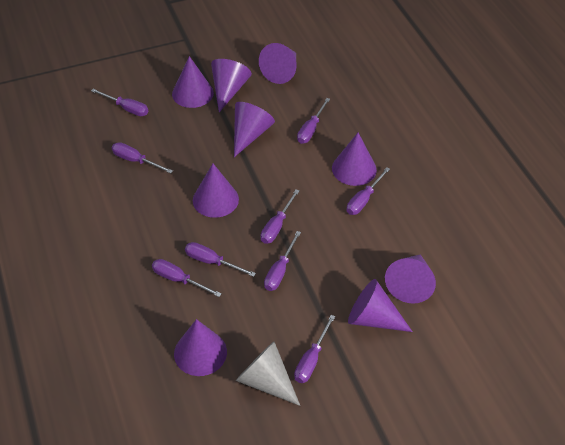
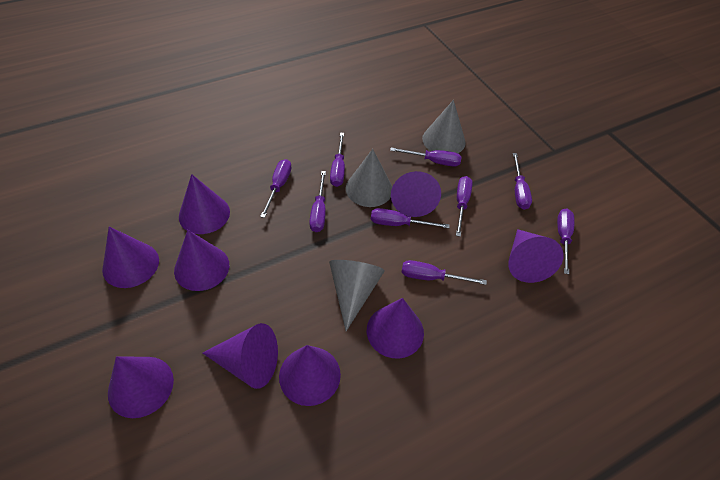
grey cone: 1 -> 3

